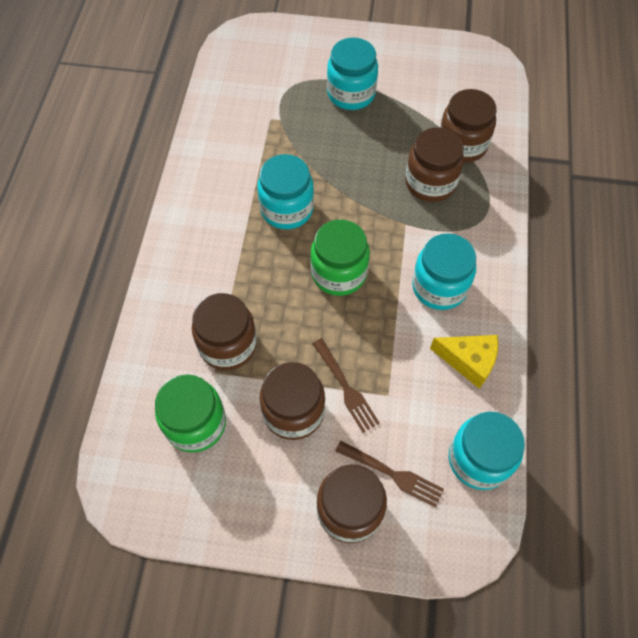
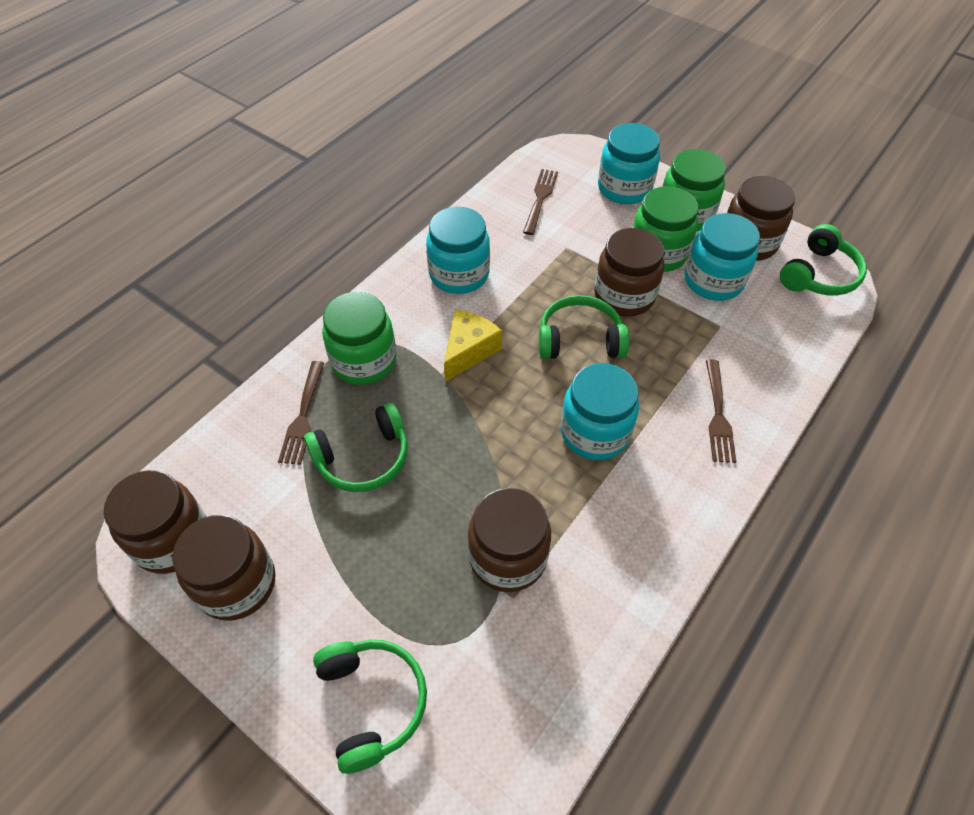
brown fork: 2 -> 3
green headphones: 0 -> 4
green jar: 2 -> 3

